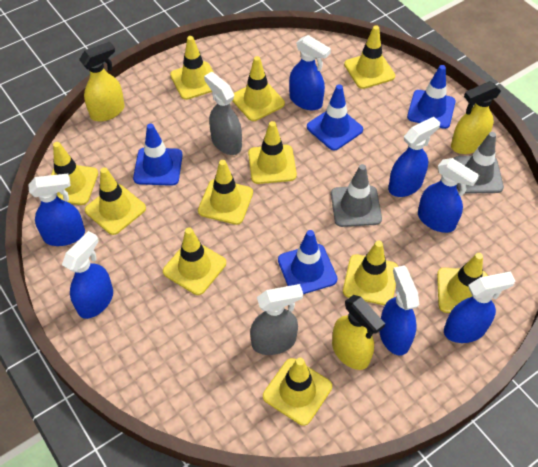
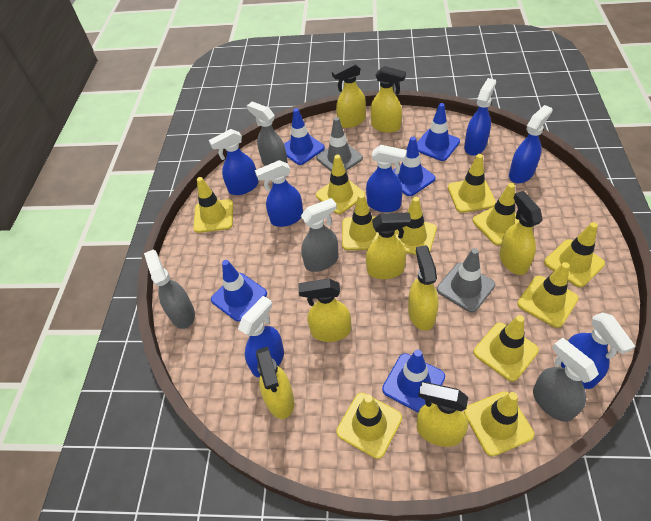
blue traffic cone: 4 -> 5
grey spray bottle: 2 -> 4
yellow spray bottle: 3 -> 8

